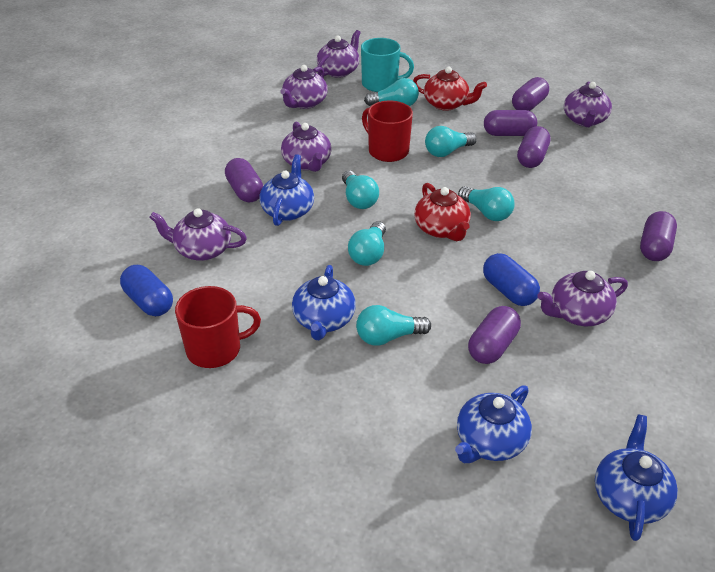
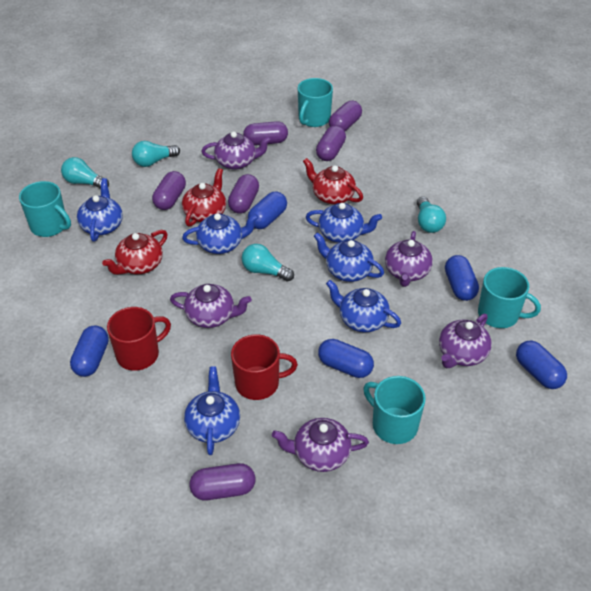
blue capsule: 2 -> 5
blue teapot: 4 -> 6
purple teapot: 6 -> 5
red teapot: 2 -> 3
turquoise light bulb: 6 -> 4
turquoise mug: 1 -> 4

